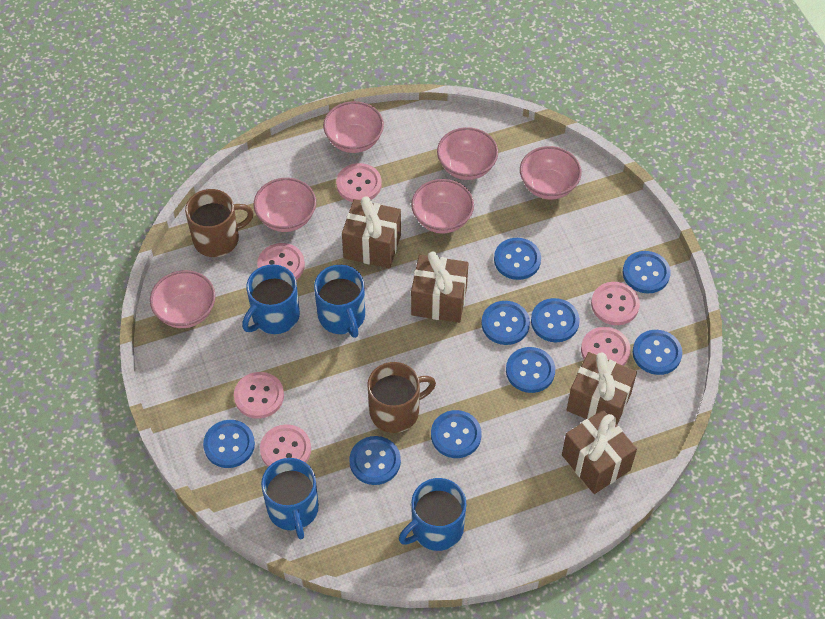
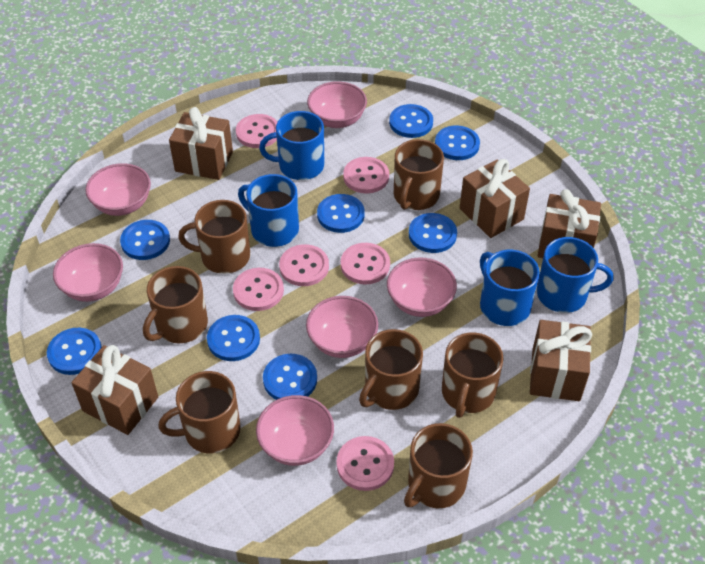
blue button: 9 -> 8
brown gift: 4 -> 5
brown mug: 2 -> 7

